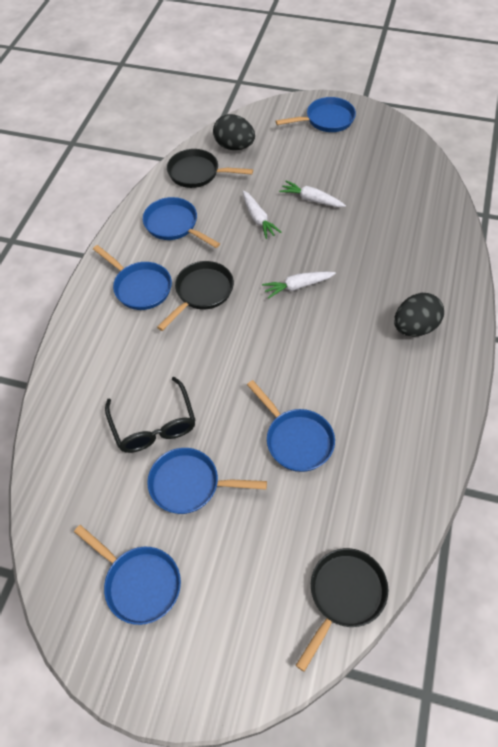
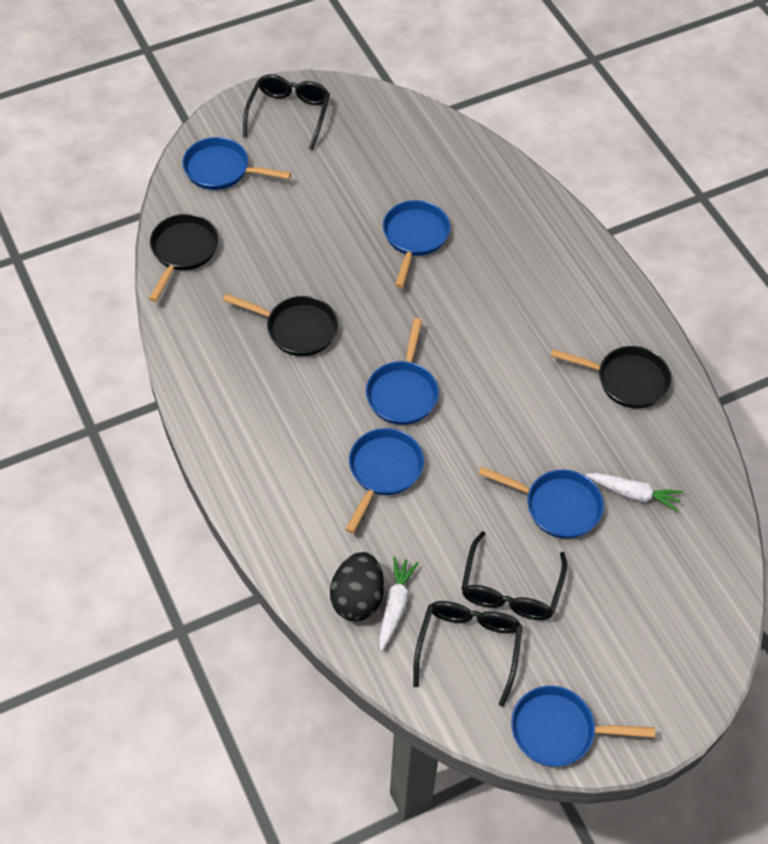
black egg: 2 -> 1
black glasses: 1 -> 3
white carrot: 3 -> 2

